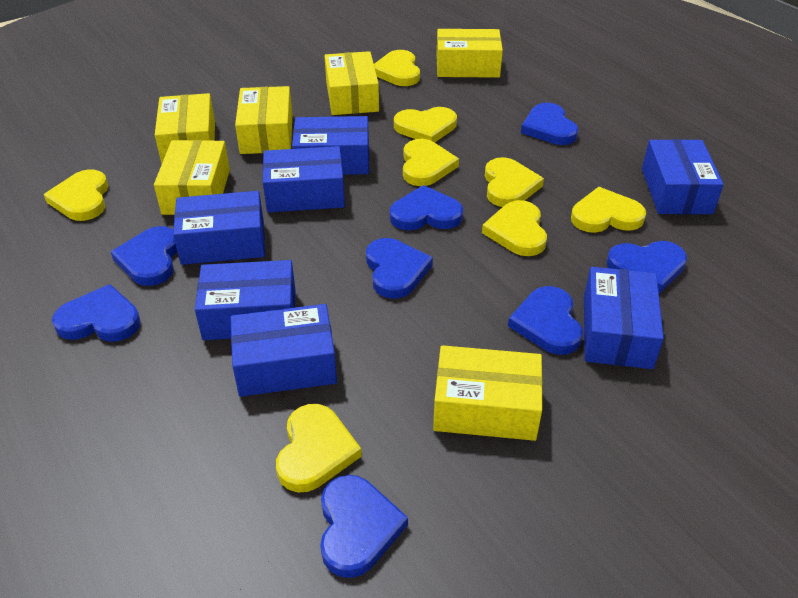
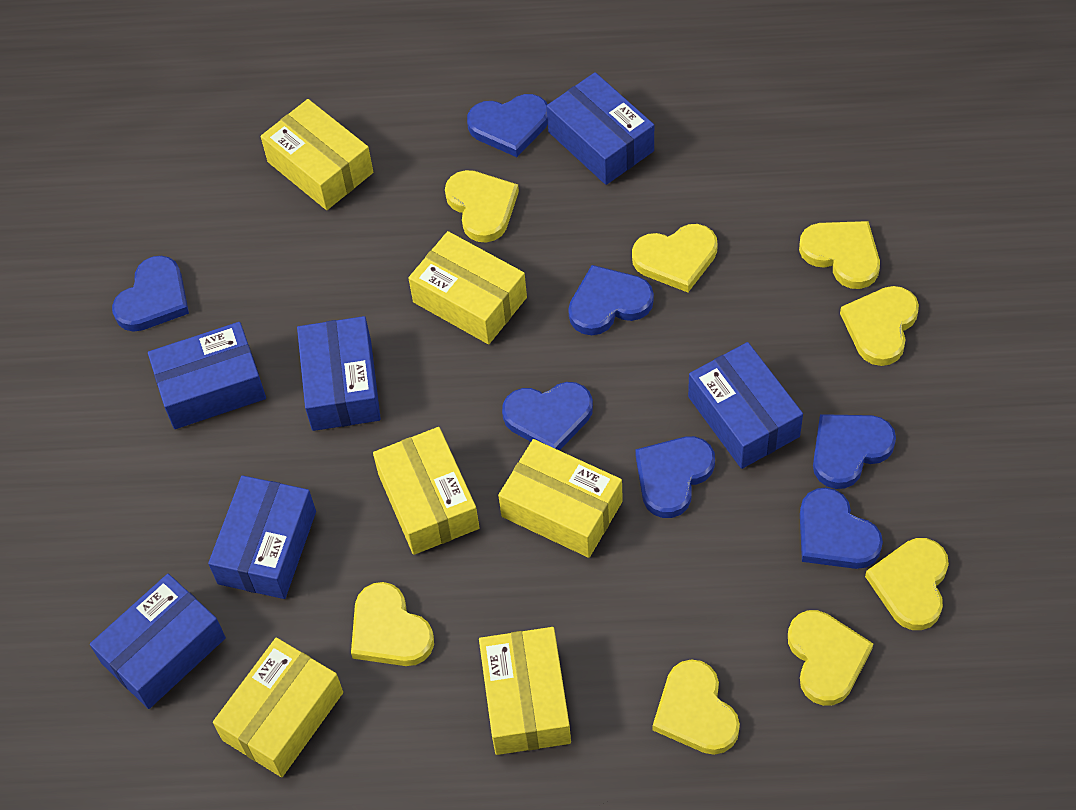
blue box: 7 -> 6
blue heart: 8 -> 7

